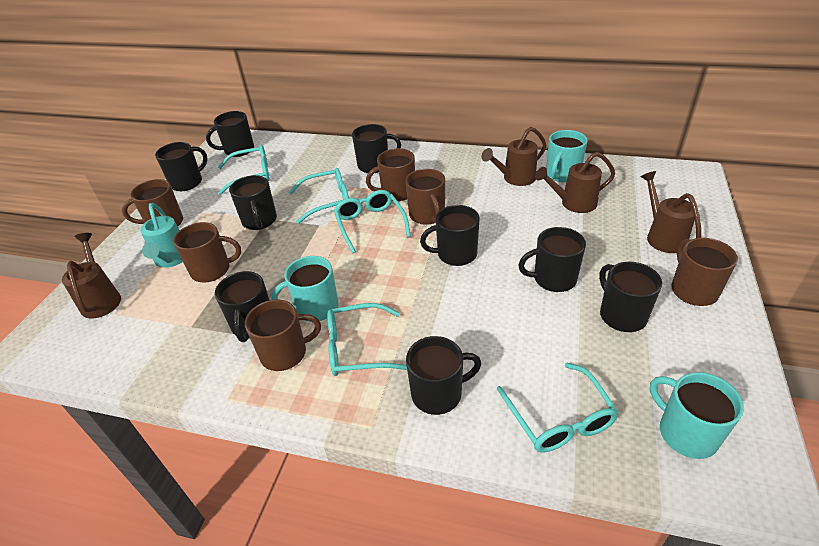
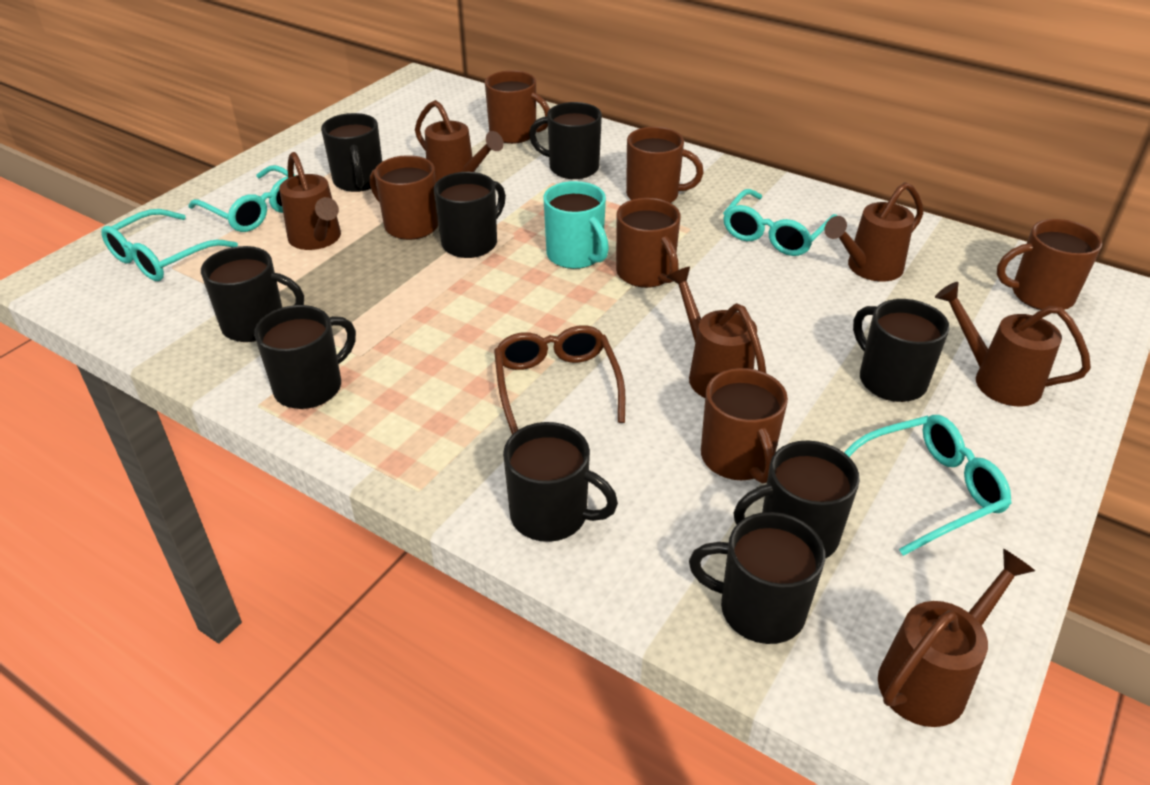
brown glasses: 0 -> 1
brown watering can: 4 -> 6
turquoise glasses: 5 -> 4
turquoise mug: 3 -> 1
turquoise watering can: 1 -> 0

